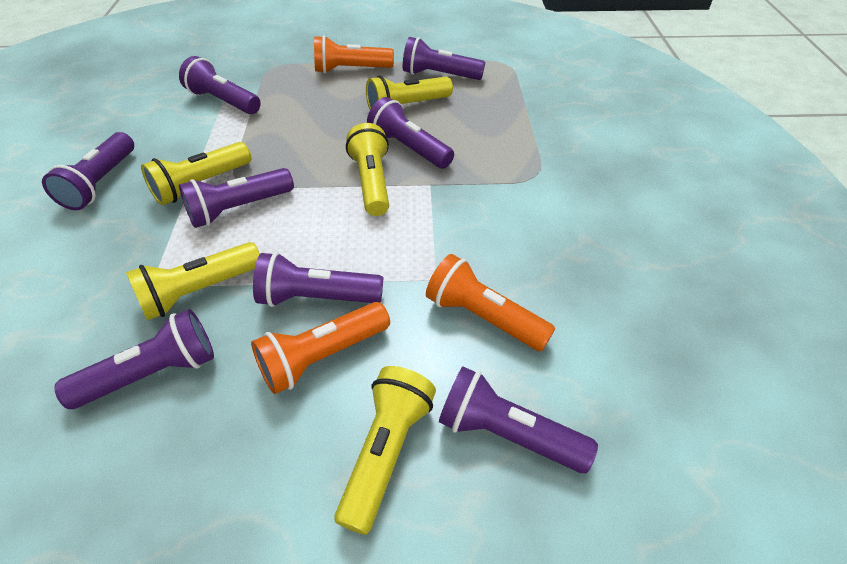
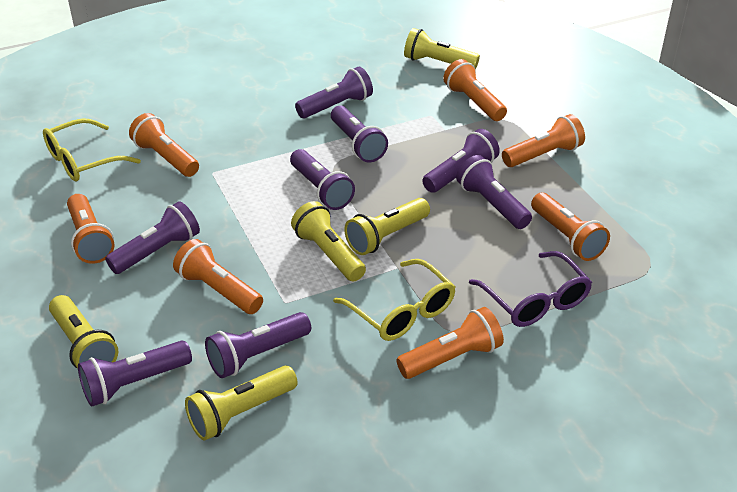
orange flashlight: 3 -> 7
purple glasses: 0 -> 1
yellow glasses: 0 -> 2

